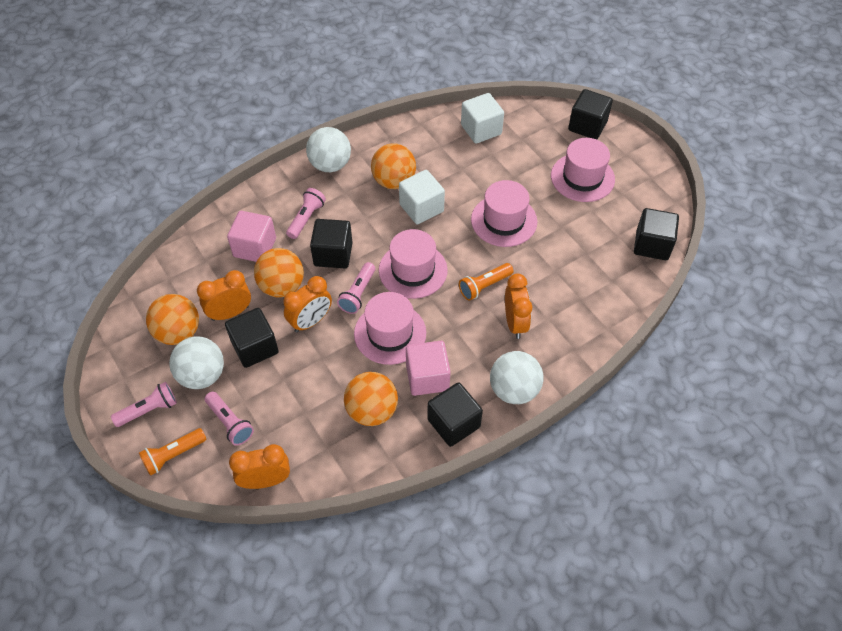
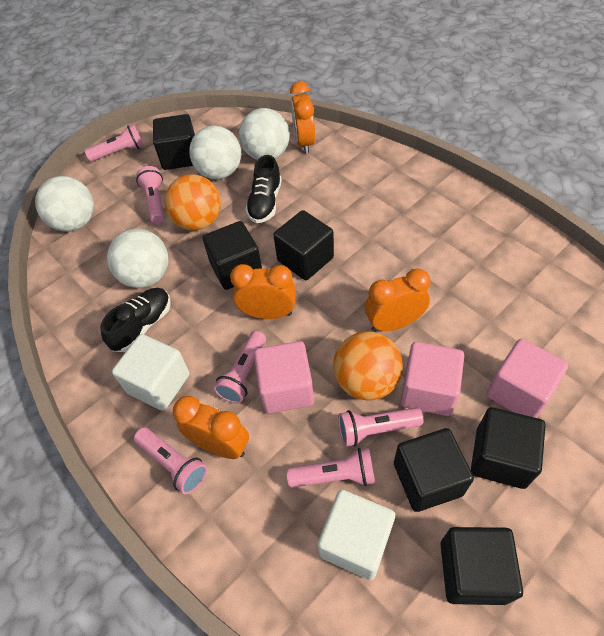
black cube: 5 -> 6
black shoe: 0 -> 2
orange ball: 4 -> 2
orange flashlight: 2 -> 0
pink cube: 2 -> 3
pink flashlight: 4 -> 6
pink hat: 4 -> 0
white ball: 3 -> 4

